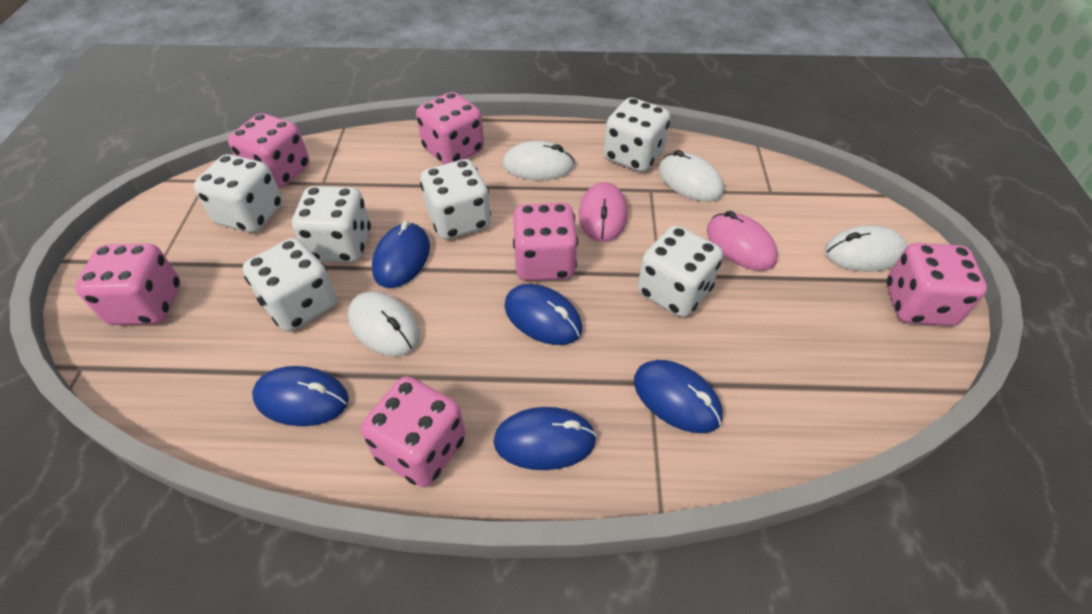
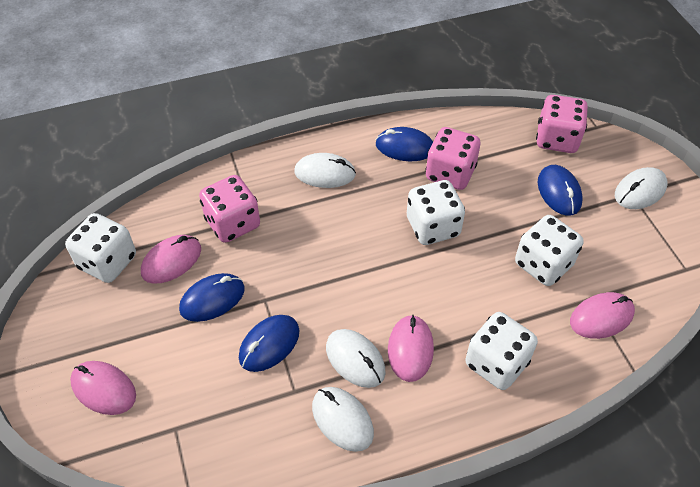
blue mouse: 5 -> 4
pink dice: 6 -> 3
pink mouse: 2 -> 4
white dice: 6 -> 4

